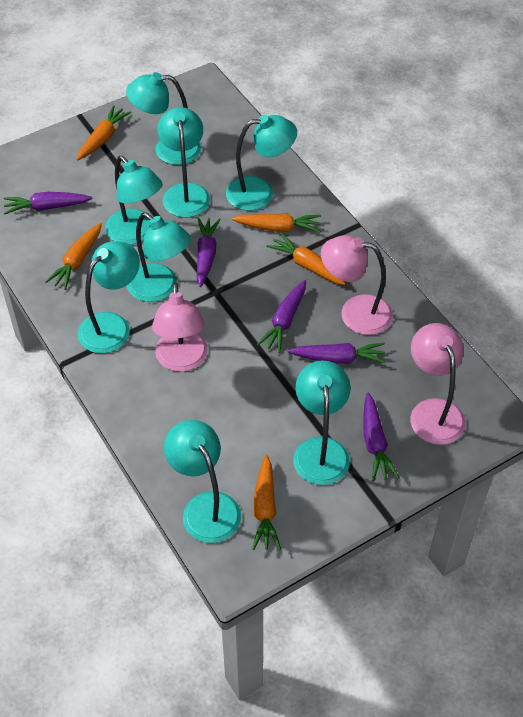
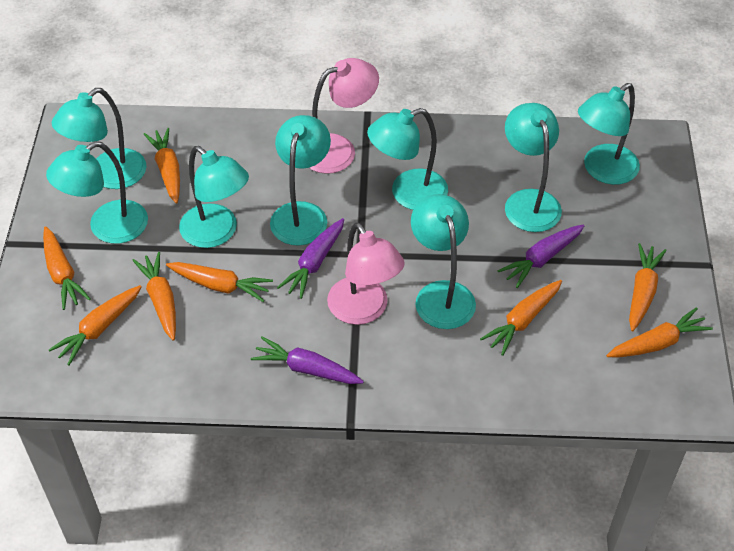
orange carrot: 5 -> 8
pink lamp: 3 -> 2
purple carrot: 5 -> 3

